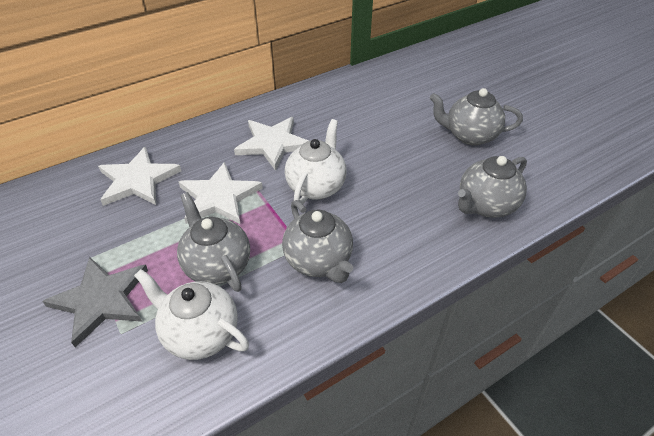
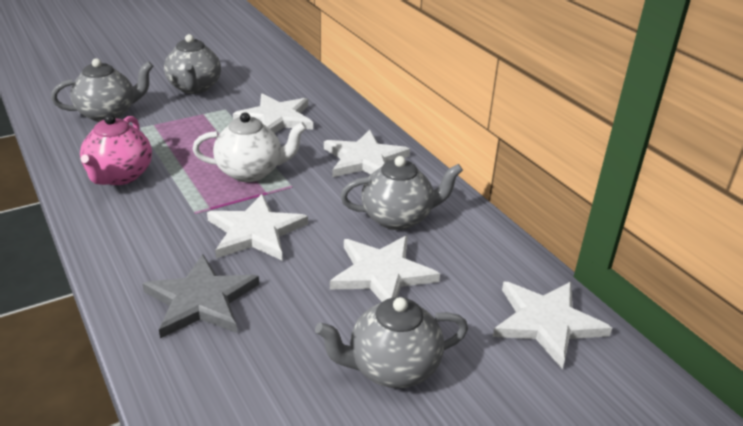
pink teapot: 0 -> 1
white star: 3 -> 5
white teapot: 2 -> 1

